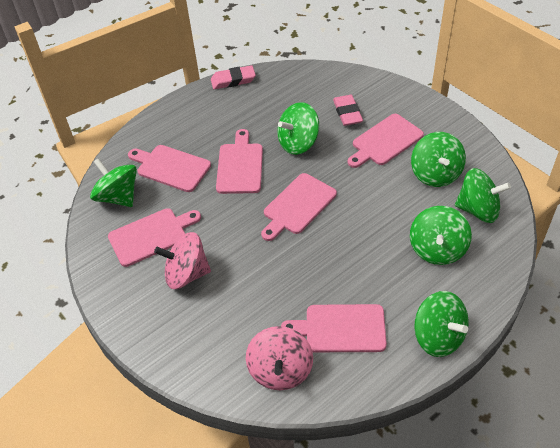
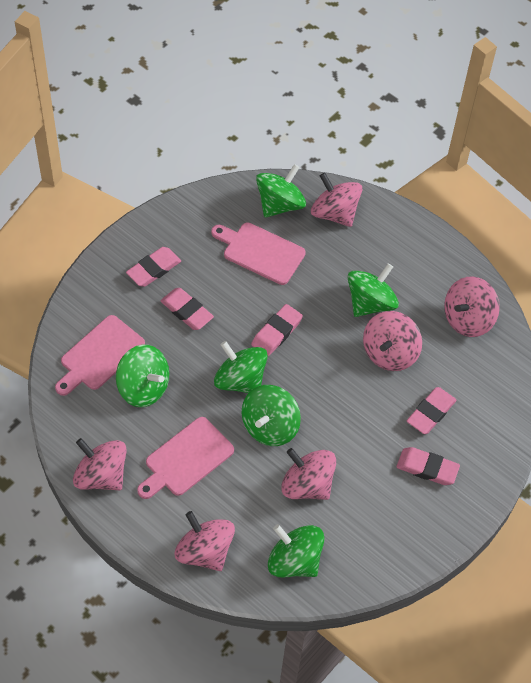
pink cutting board: 6 -> 3
pink eraser: 2 -> 5
pink spinning top: 2 -> 6

